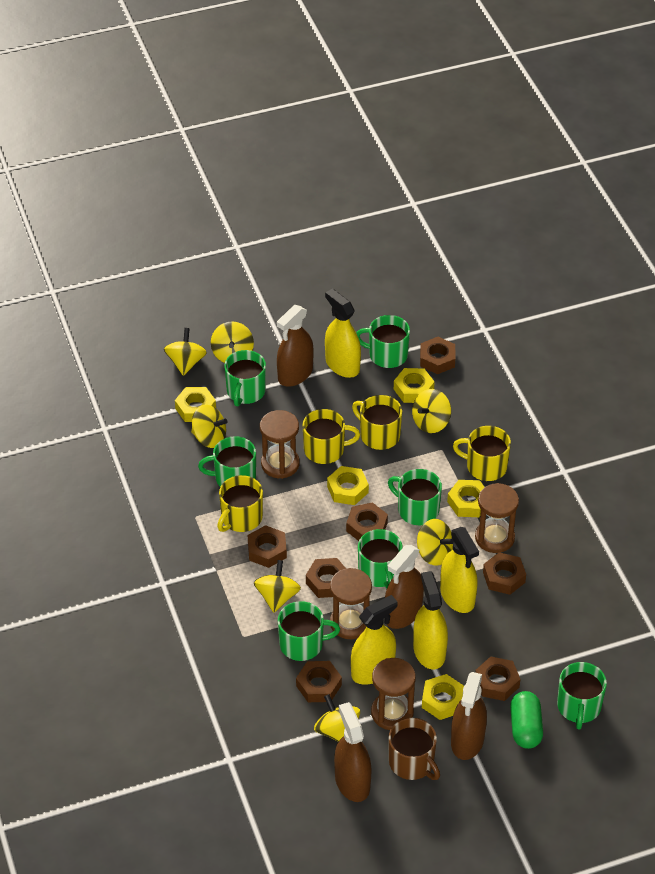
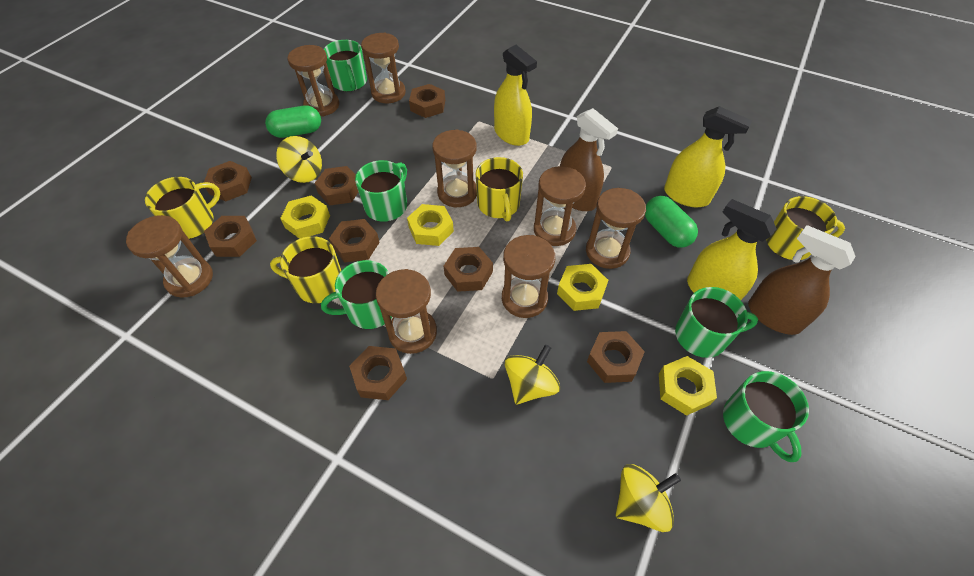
brown hourglass: 4 -> 8
brown mug: 1 -> 0
brown nut: 7 -> 8
brown spray bottle: 4 -> 2
green capsule: 1 -> 2
green mug: 7 -> 5
yellow nut: 5 -> 4
yellow spinning top: 7 -> 3
yellow spray bottle: 4 -> 3

